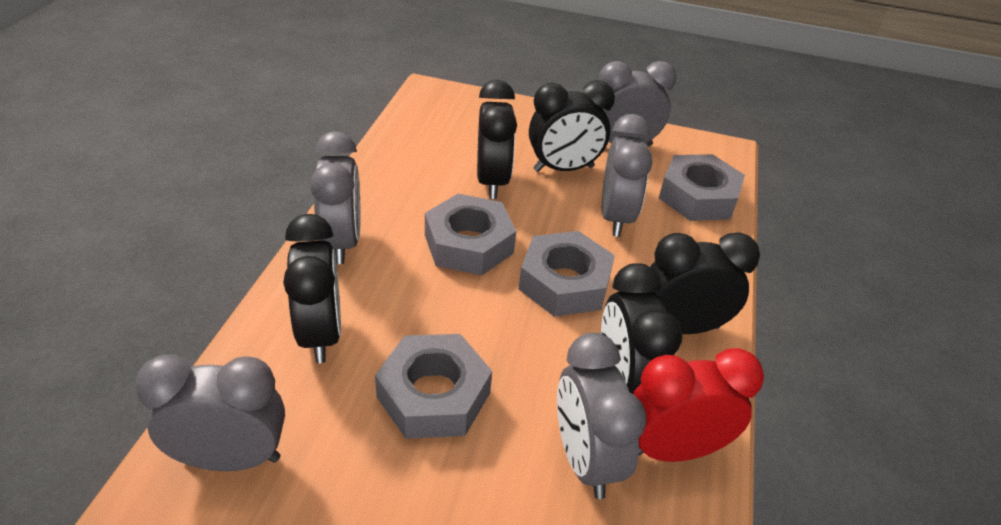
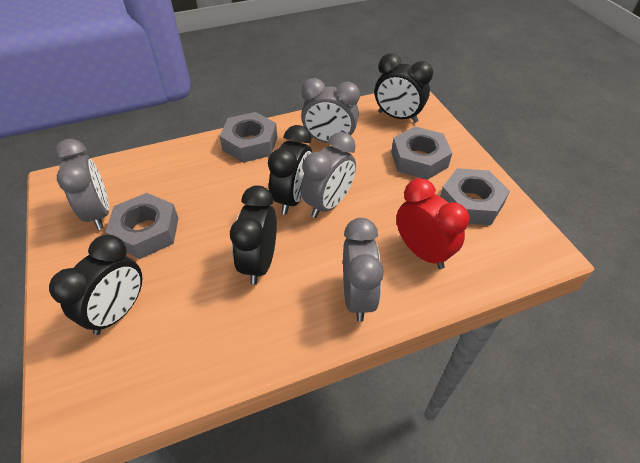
black clock: 5 -> 4
grey clock: 5 -> 4

